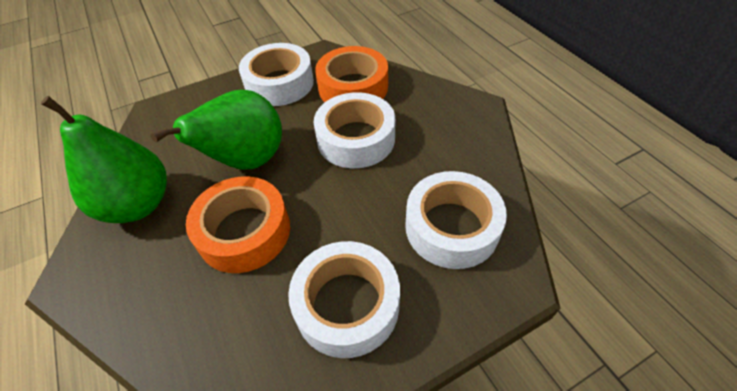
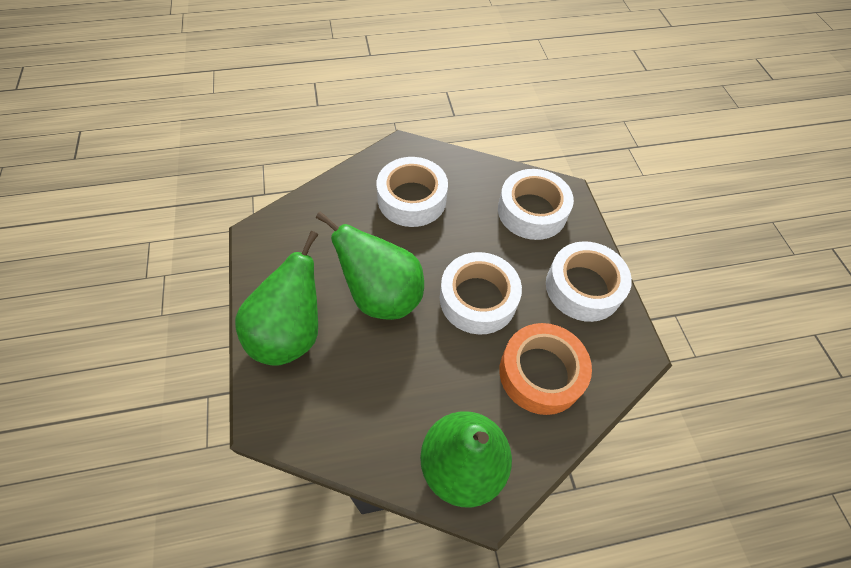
green pear: 2 -> 3
orange tape: 2 -> 1

